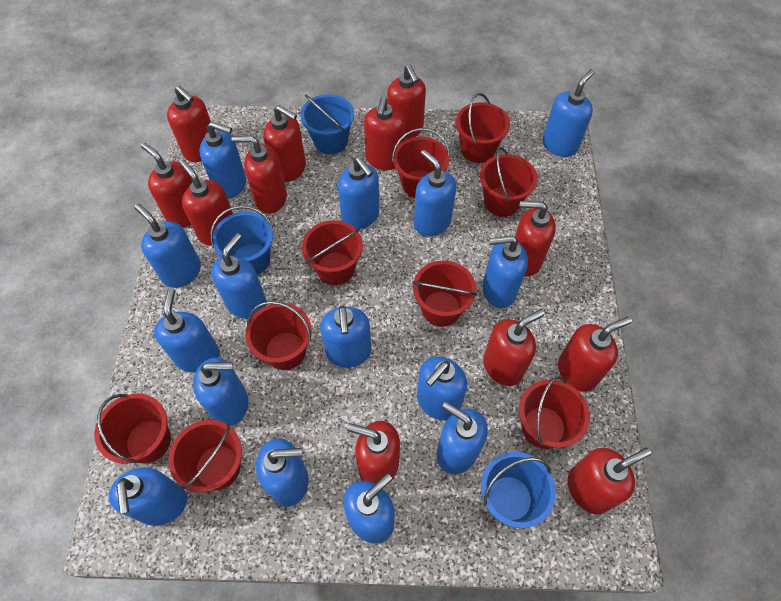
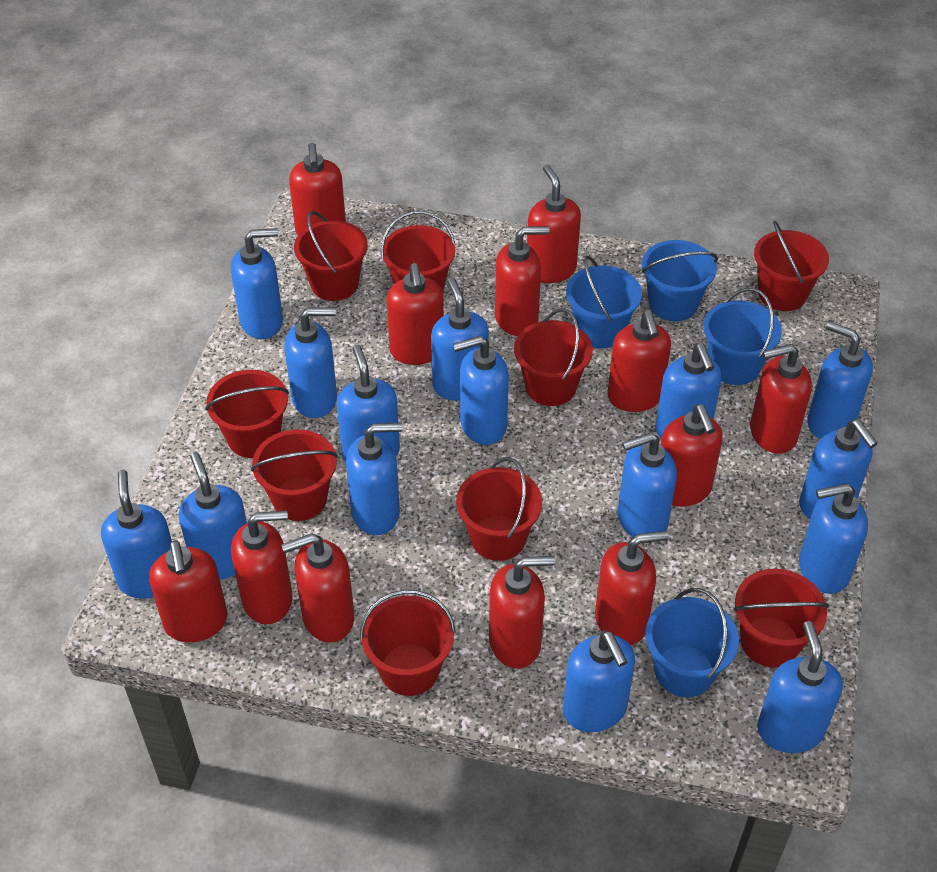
blue bucket: 3 -> 4

